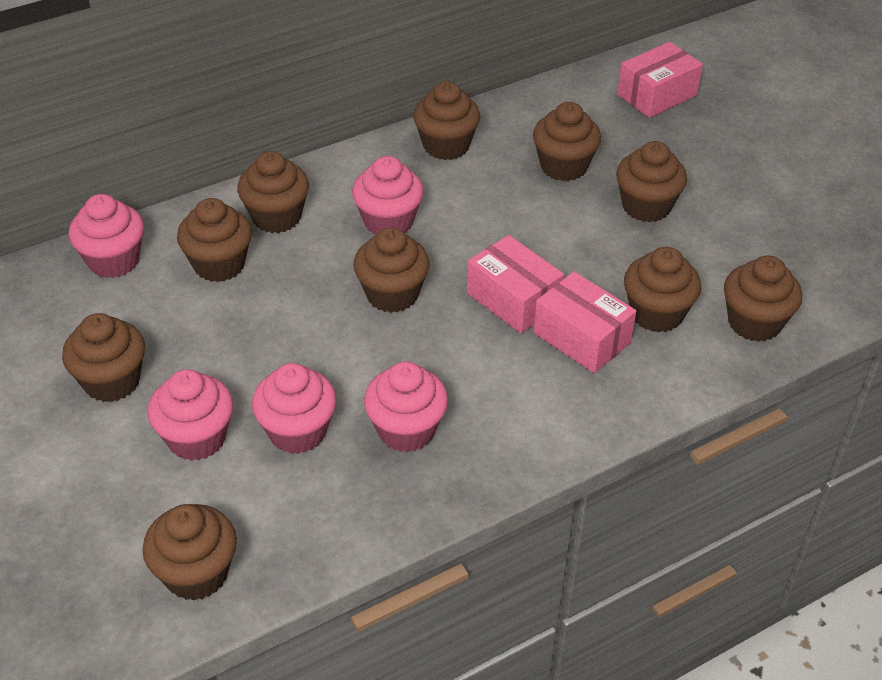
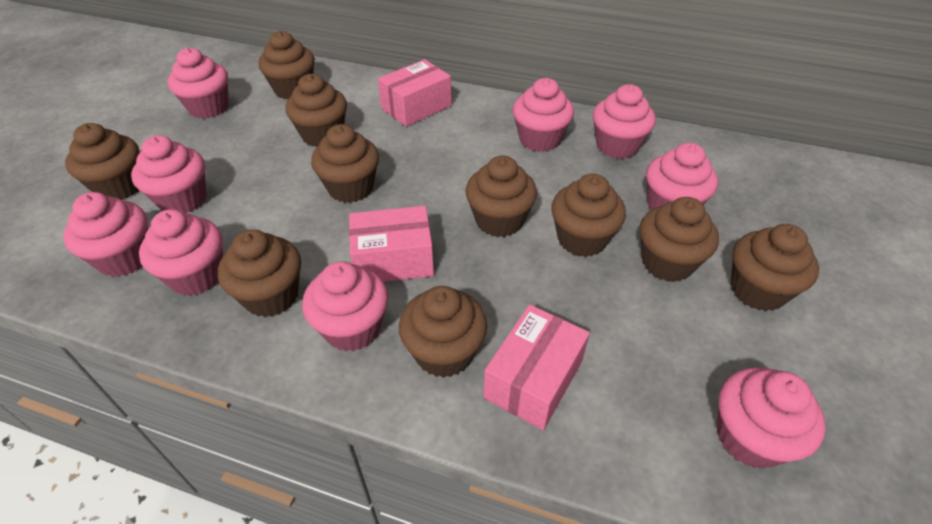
pink cupcake: 5 -> 9

